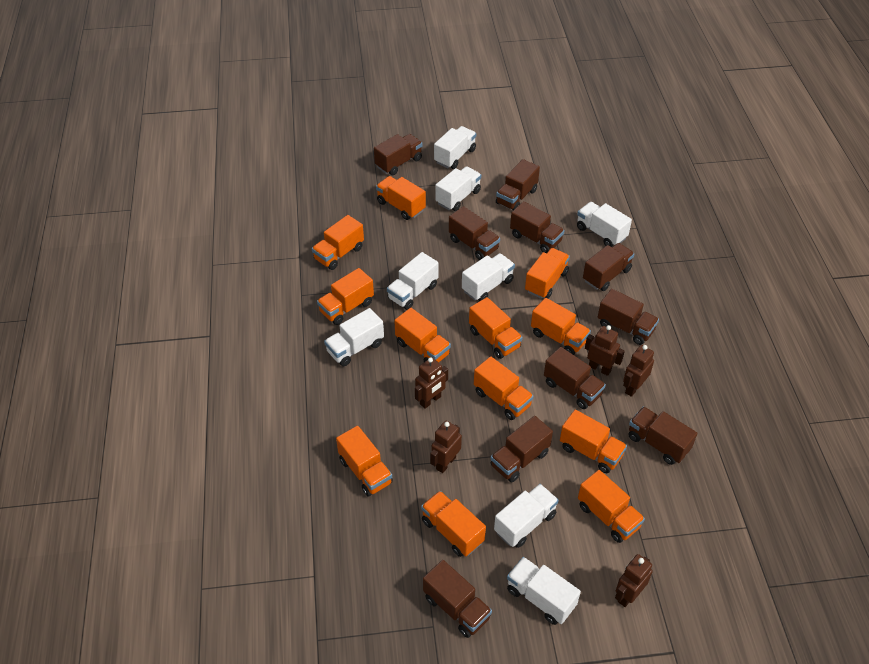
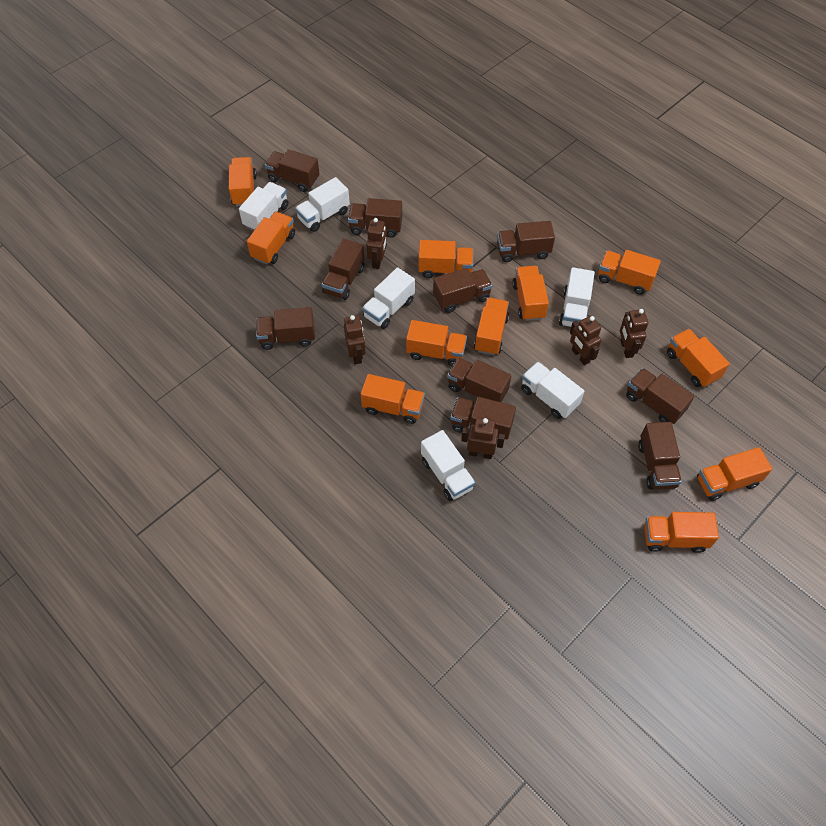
orange truck: 12 -> 11
white truck: 8 -> 6

